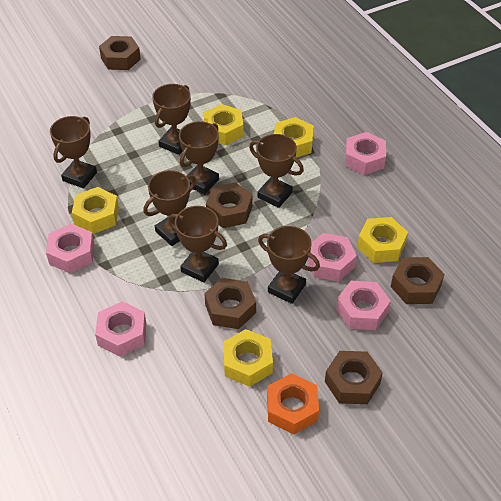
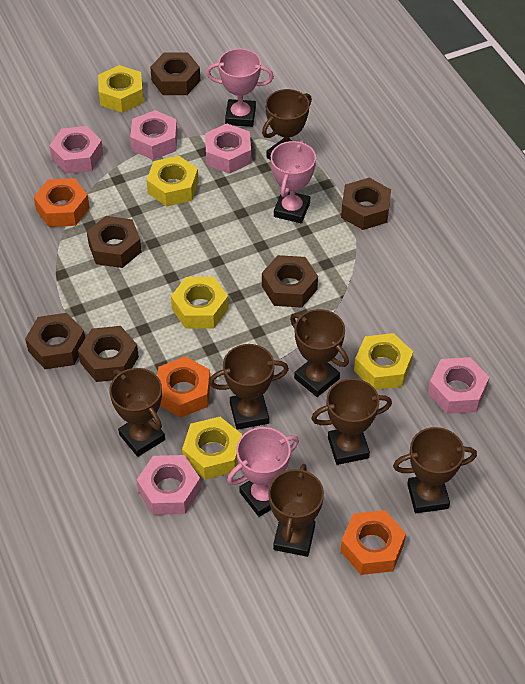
brown nut: 5 -> 6
orange nut: 1 -> 3
pink trophy: 0 -> 3

